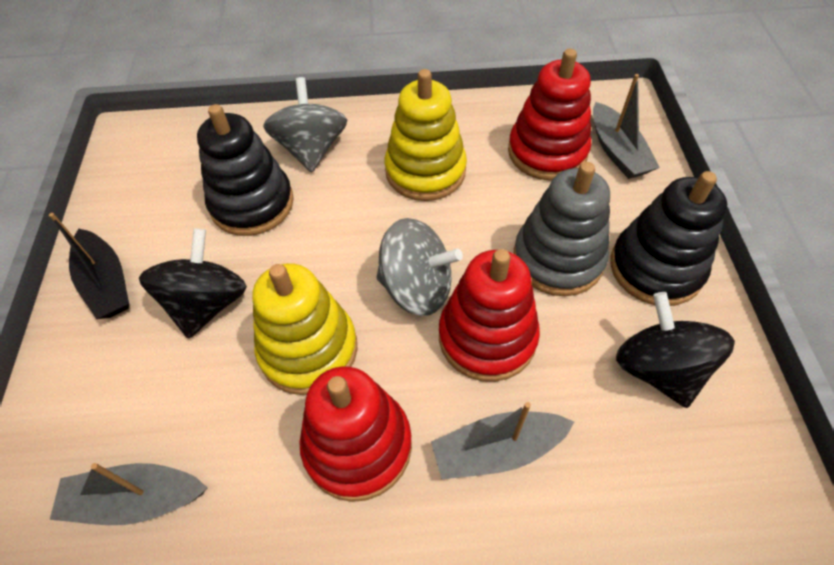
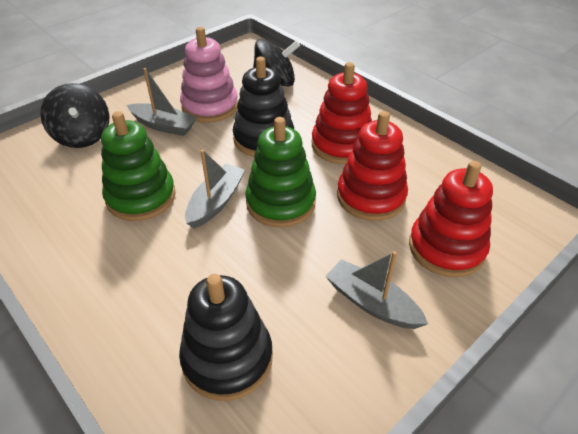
black boat: 1 -> 0
green stacking toy: 0 -> 2
grey spinning top: 2 -> 0
grey stacking toy: 1 -> 0
pink stacking toy: 0 -> 1
yellow stacking toy: 2 -> 0

